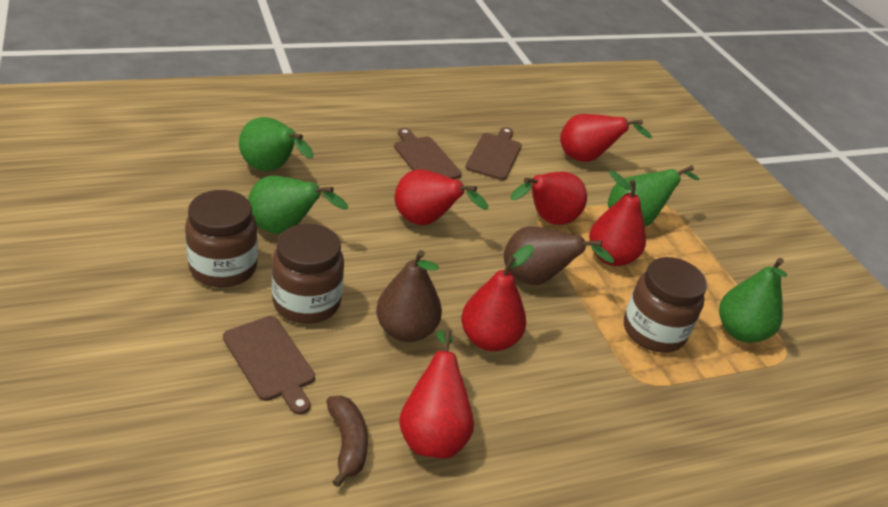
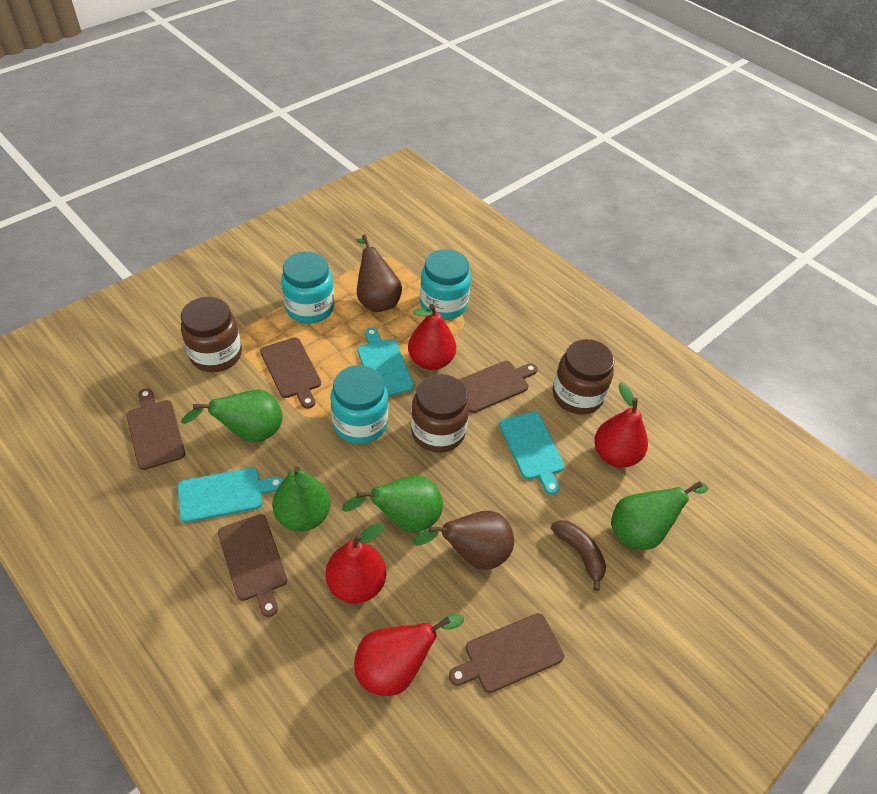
brown cutting board: 3 -> 5
red pear: 6 -> 4
turquoise cutting board: 0 -> 3
turquoise jar: 0 -> 3

